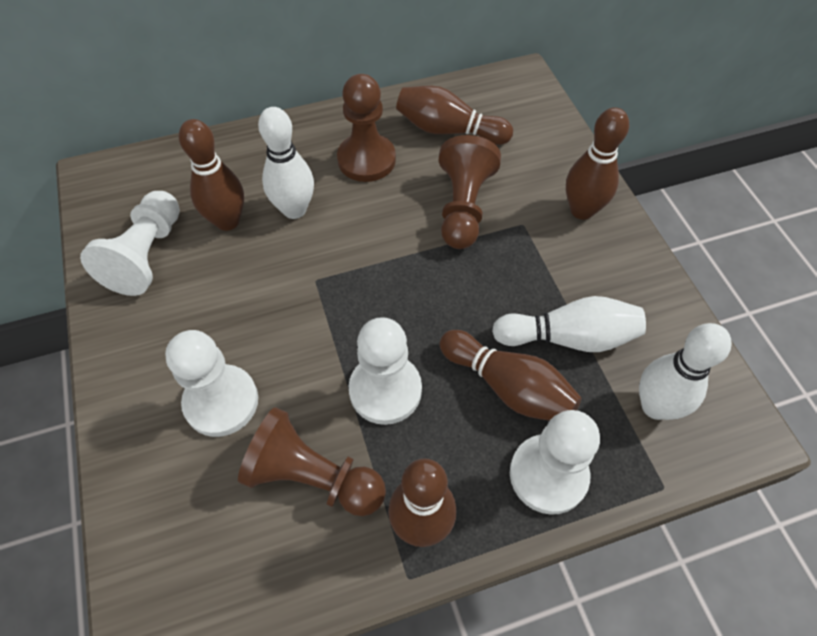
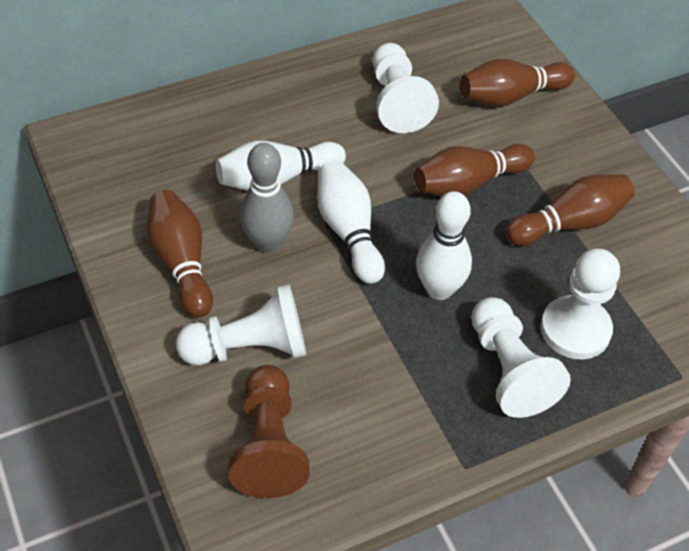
brown bowling pin: 5 -> 4
brown pawn: 3 -> 1
grey bowling pin: 0 -> 1

